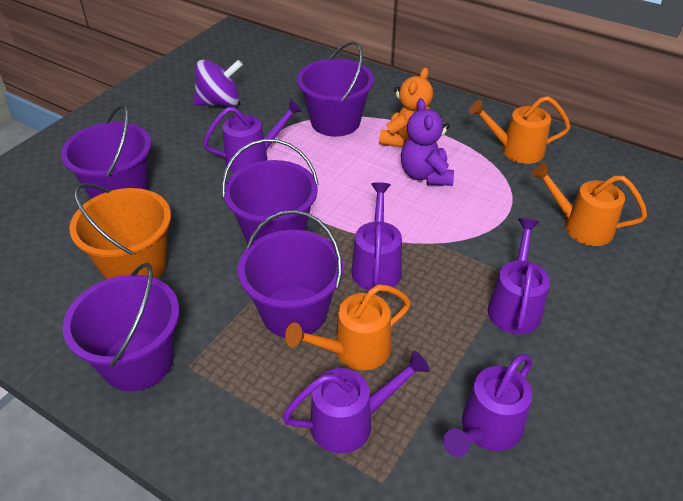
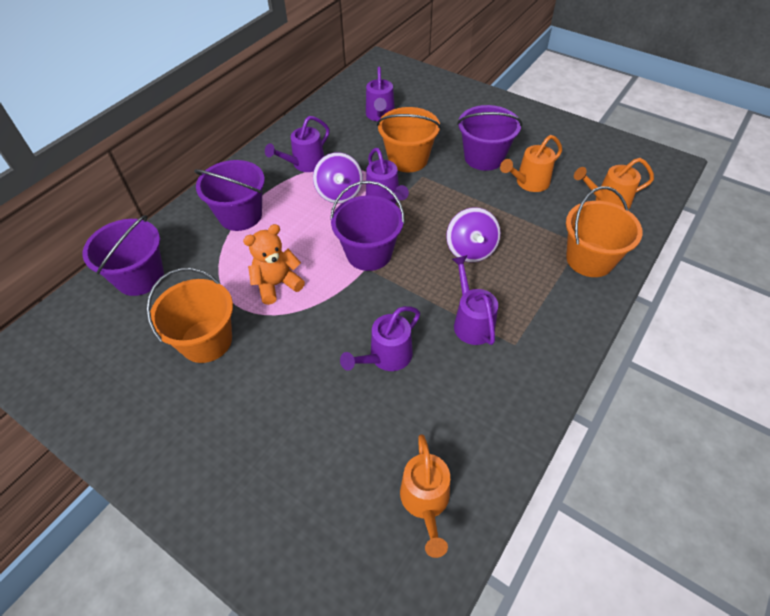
orange bucket: 1 -> 3
purple bucket: 5 -> 4
purple spinning top: 1 -> 2
purple teddy bear: 1 -> 0

